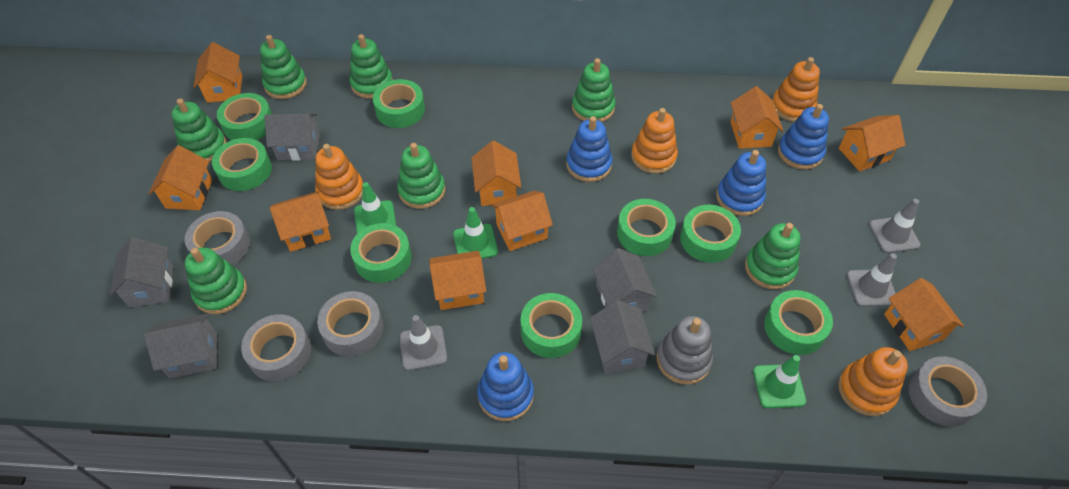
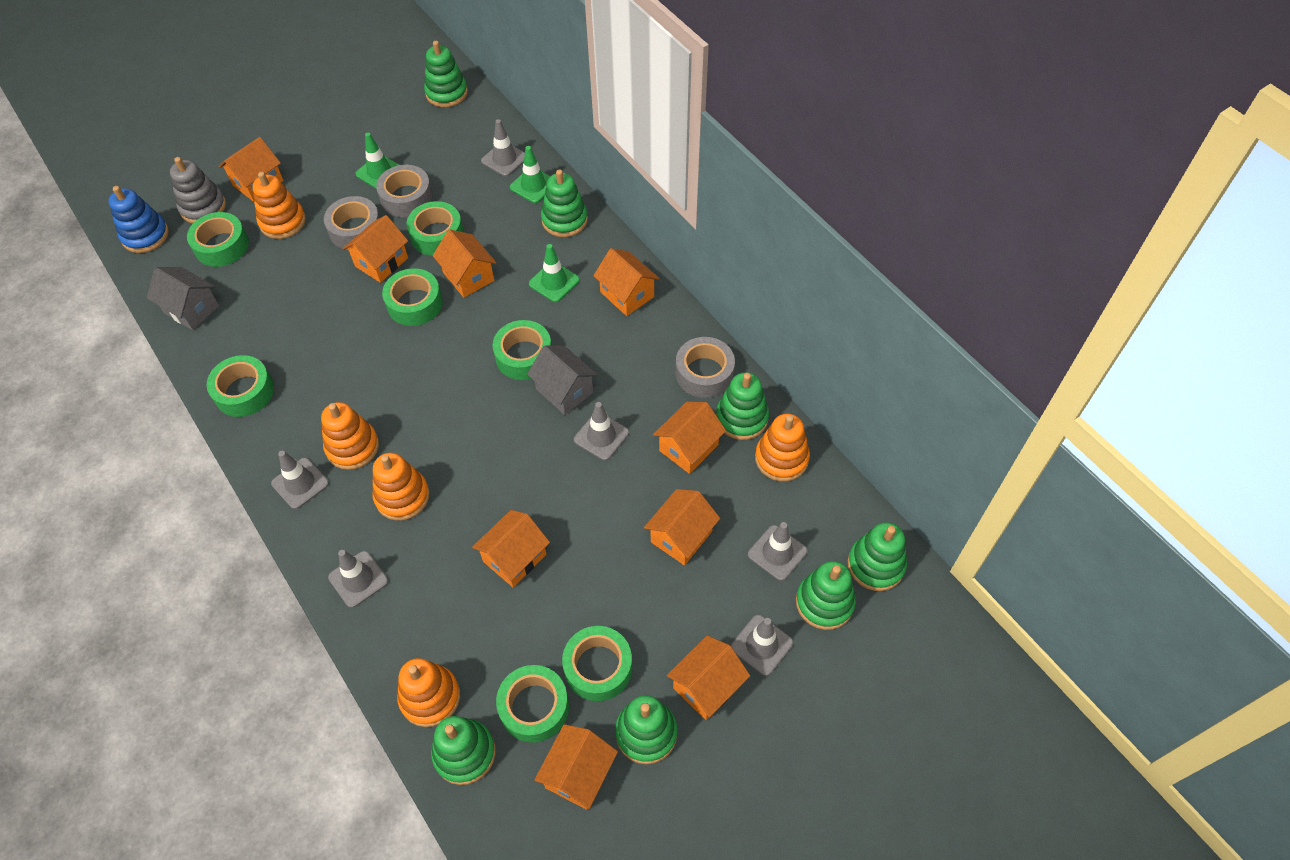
blue stacking toy: 4 -> 1
green tape: 8 -> 7
grey house: 5 -> 2
grey tape: 4 -> 3
grey traffic cone: 3 -> 6
orange stacking toy: 4 -> 5

